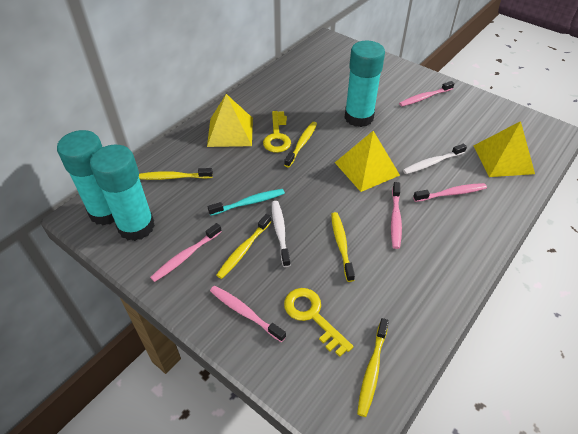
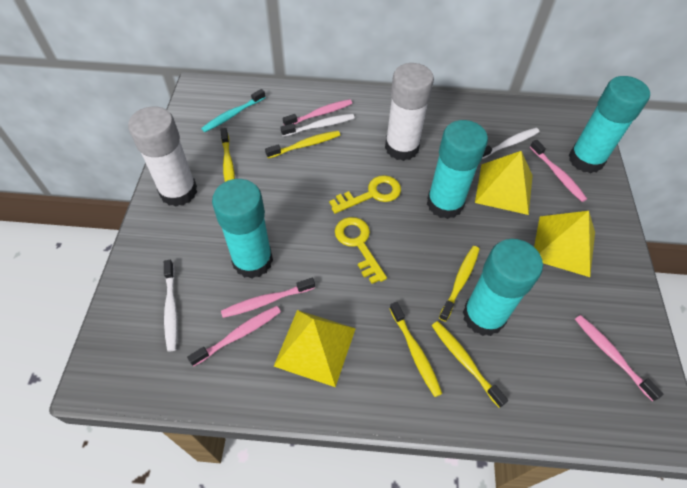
turquoise glue stick: 3 -> 4
white glue stick: 0 -> 2
white toothbrush: 2 -> 3

